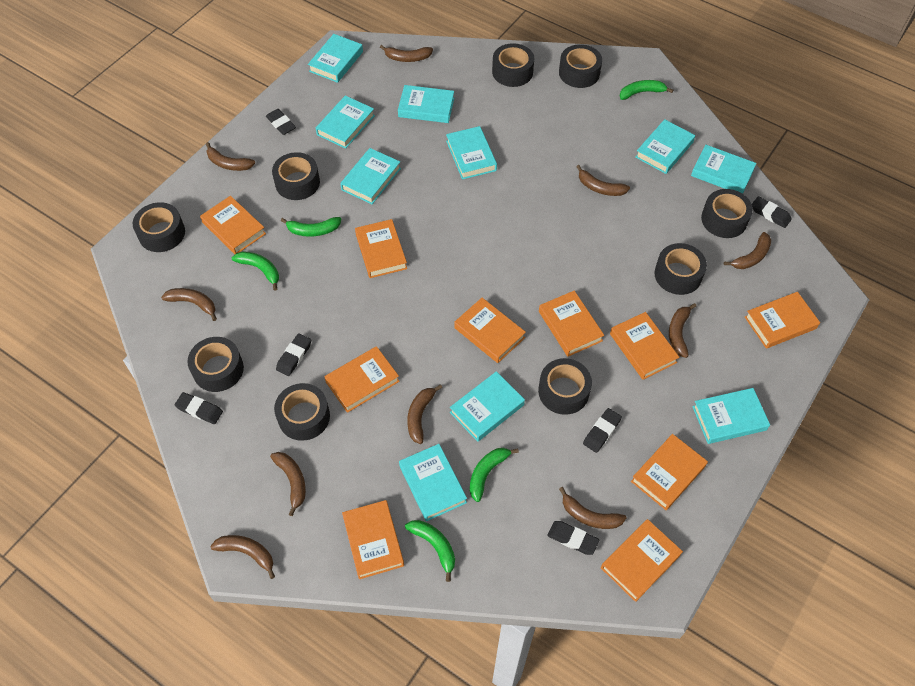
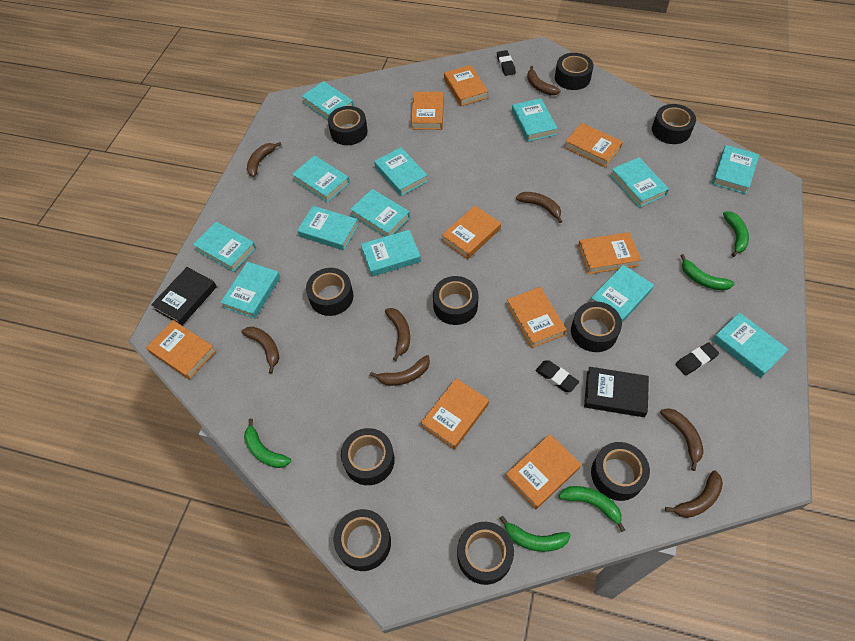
black book: 0 -> 2
black eraser: 6 -> 3
black tape: 9 -> 10
brown banana: 10 -> 8
orange book: 10 -> 9
turquoise book: 10 -> 13

